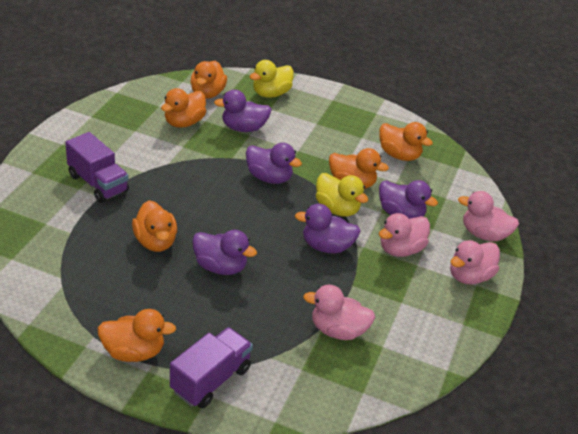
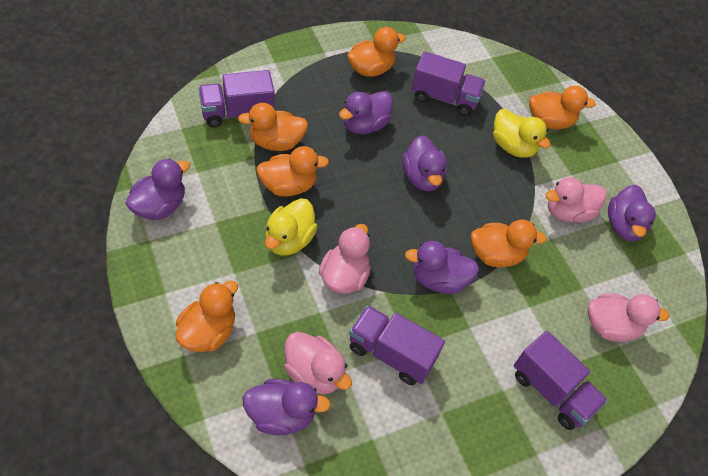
purple duck: 5 -> 6
purple truck: 2 -> 4

